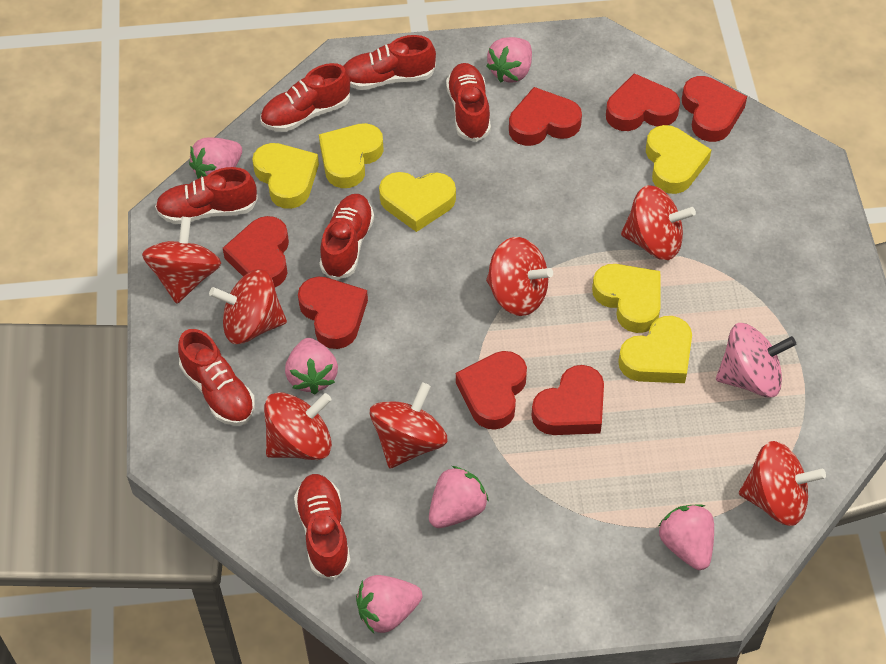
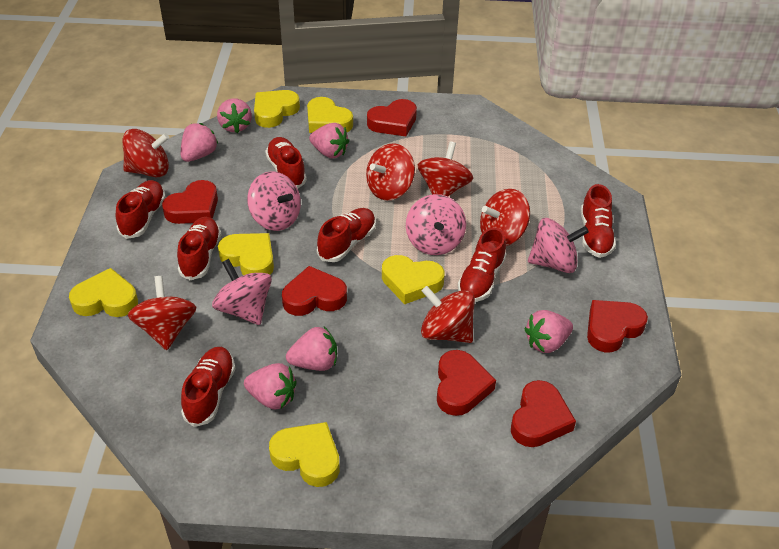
pink spinning top: 1 -> 4
red heart: 7 -> 6
red spinning top: 7 -> 6

